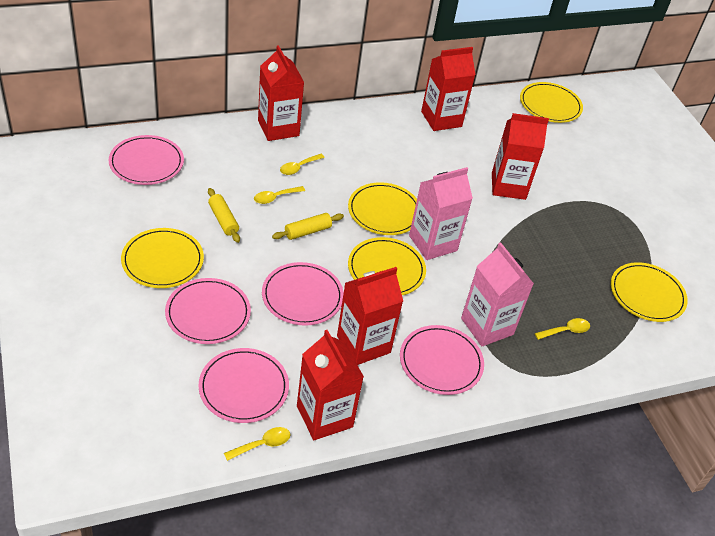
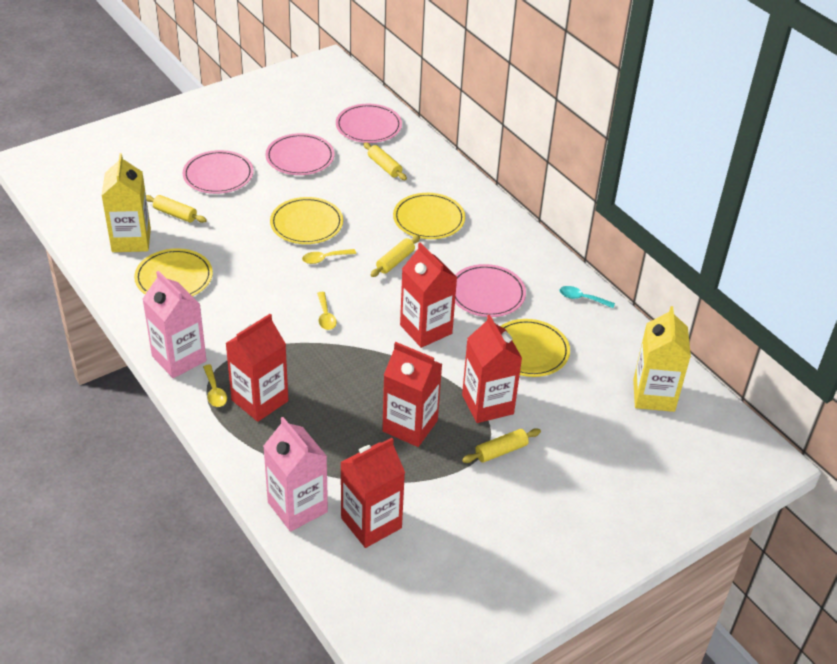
pink plate: 5 -> 4
turquoise spoon: 0 -> 1
yellow carton: 0 -> 2
yellow plate: 5 -> 4
yellow rolling pin: 2 -> 4
yellow spoon: 4 -> 3

